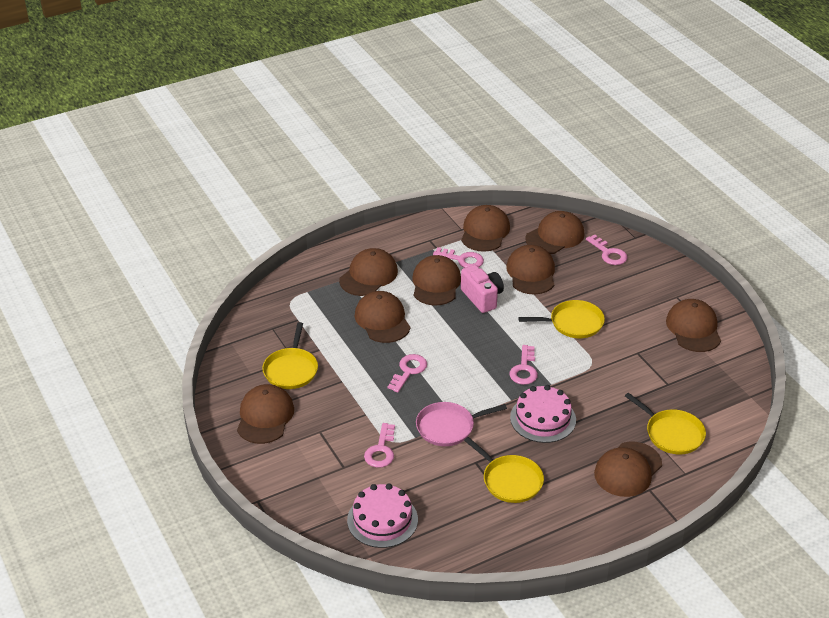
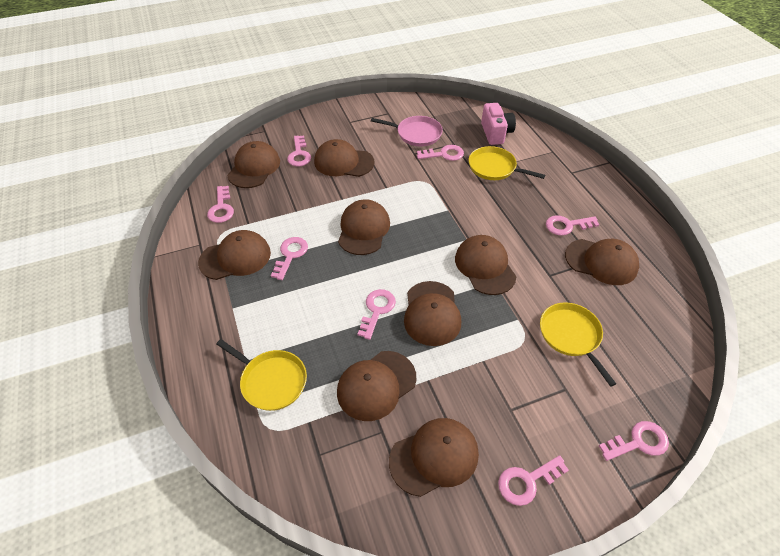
pink cake: 2 -> 0
pink key: 5 -> 8
yellow pan: 4 -> 3

